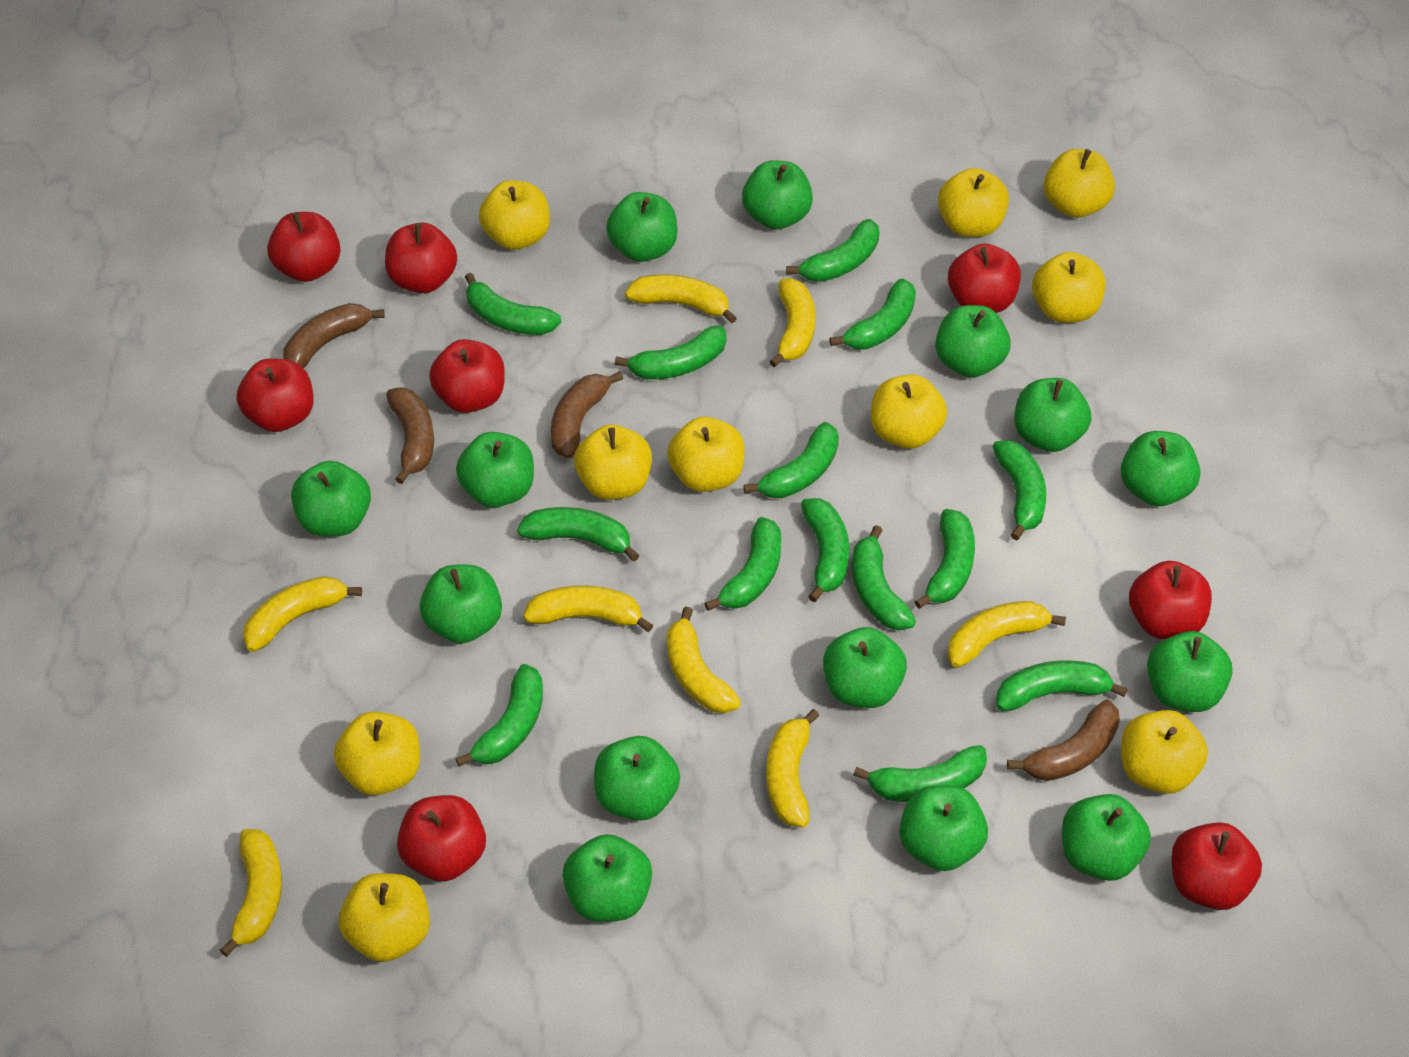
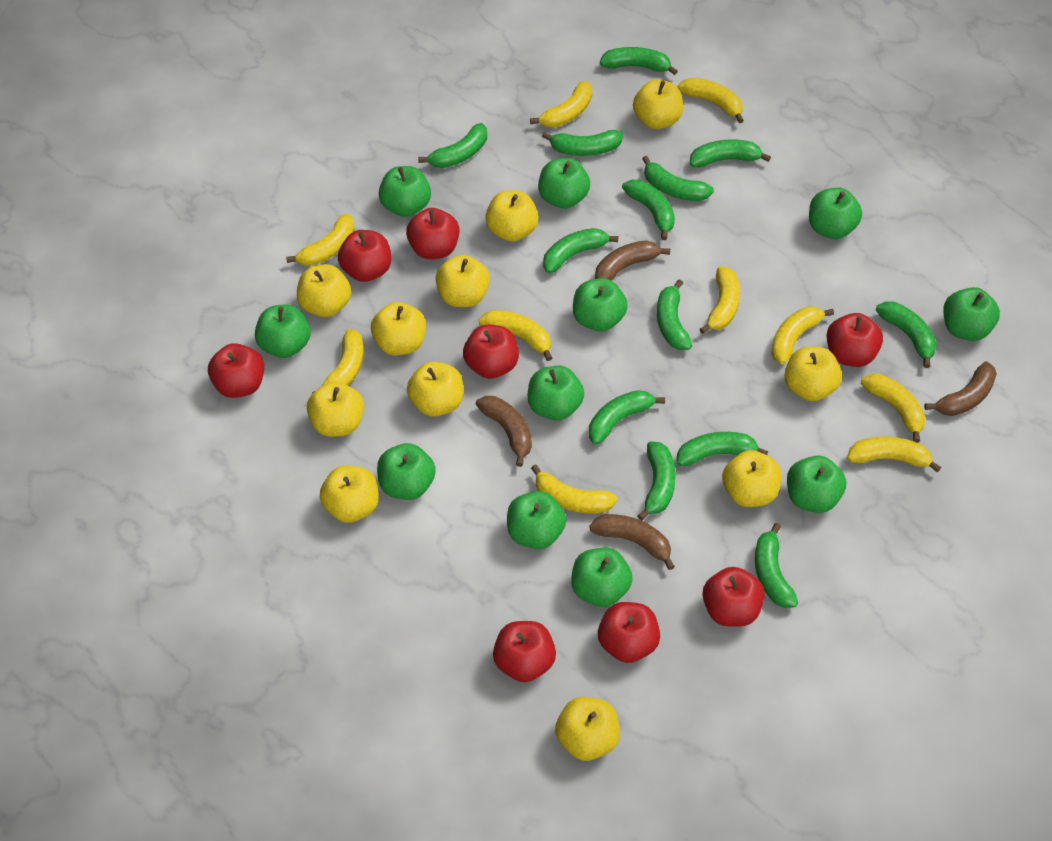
green apple: 14 -> 11
green banana: 14 -> 13
yellow apple: 10 -> 11
yellow banana: 8 -> 10

